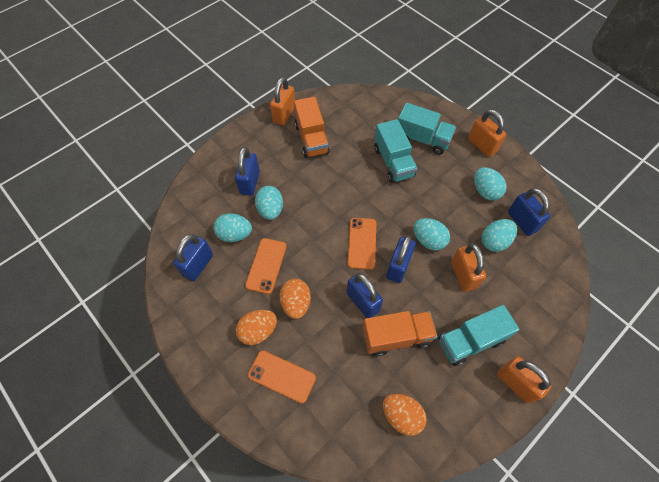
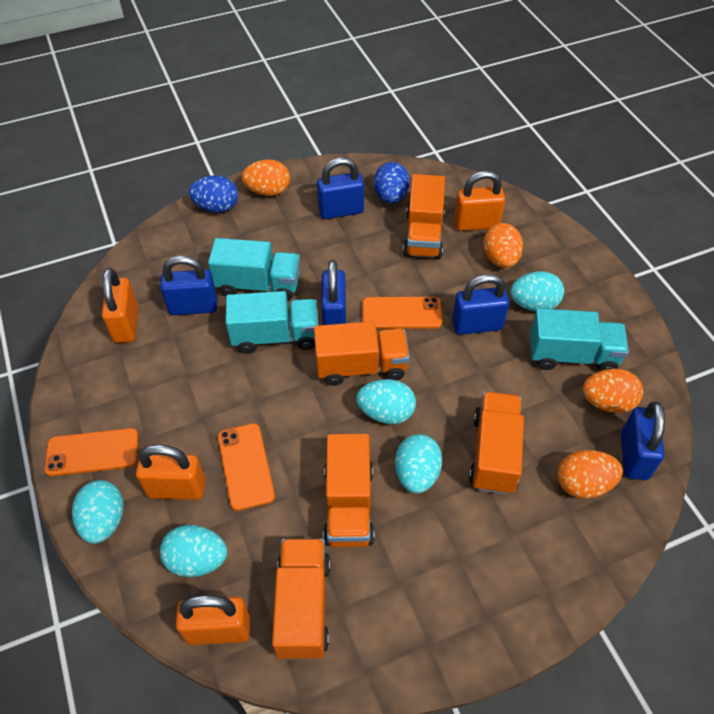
blue egg: 0 -> 2
orange egg: 3 -> 4
orange truck: 2 -> 5

